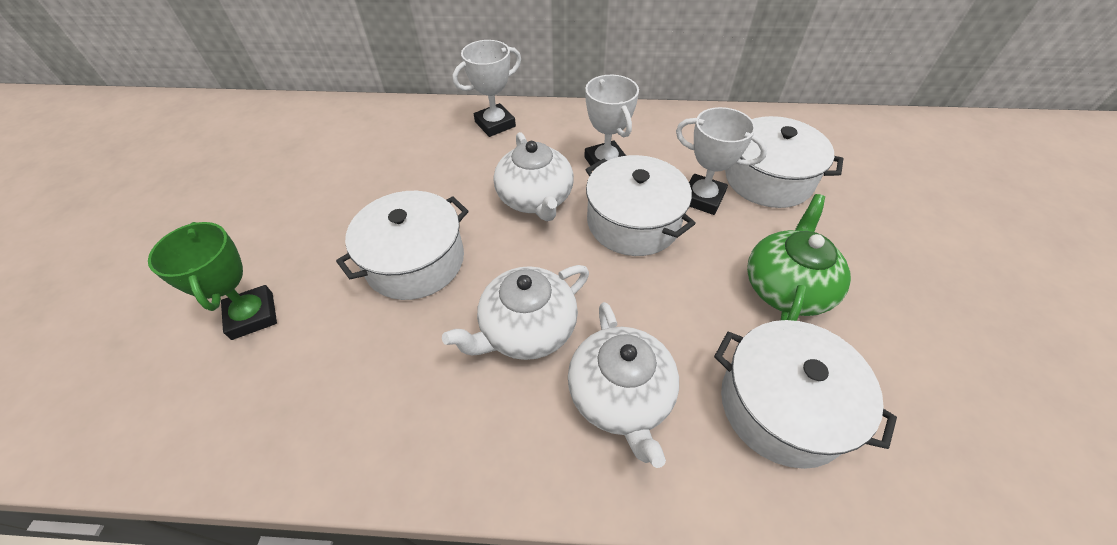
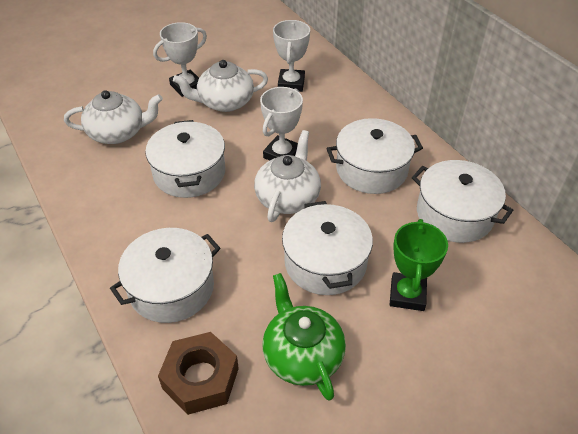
brown nut: 0 -> 1
white pot: 4 -> 5

